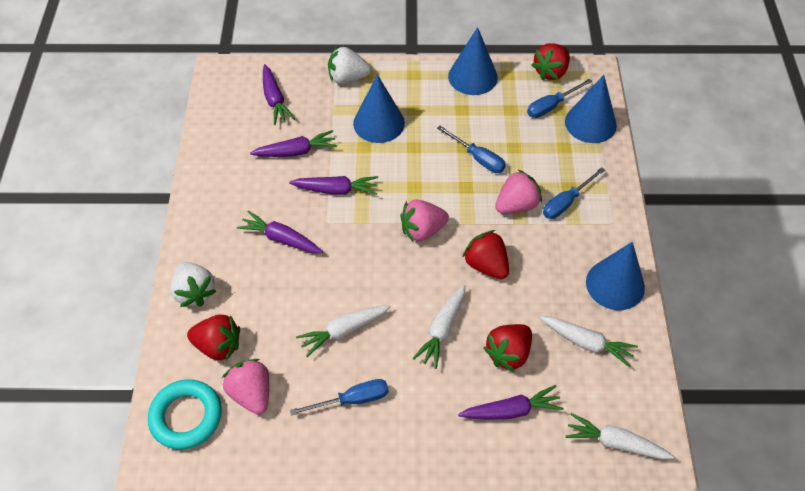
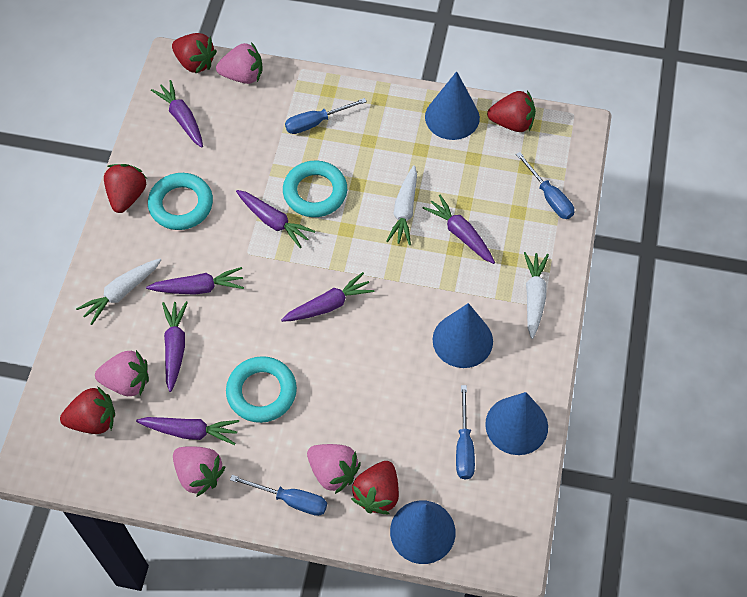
pink strawberry: 3 -> 4
purple carrot: 5 -> 7
red strawberry: 4 -> 5
turquoise ring: 1 -> 3
white carrot: 4 -> 3
white strawberry: 2 -> 0

